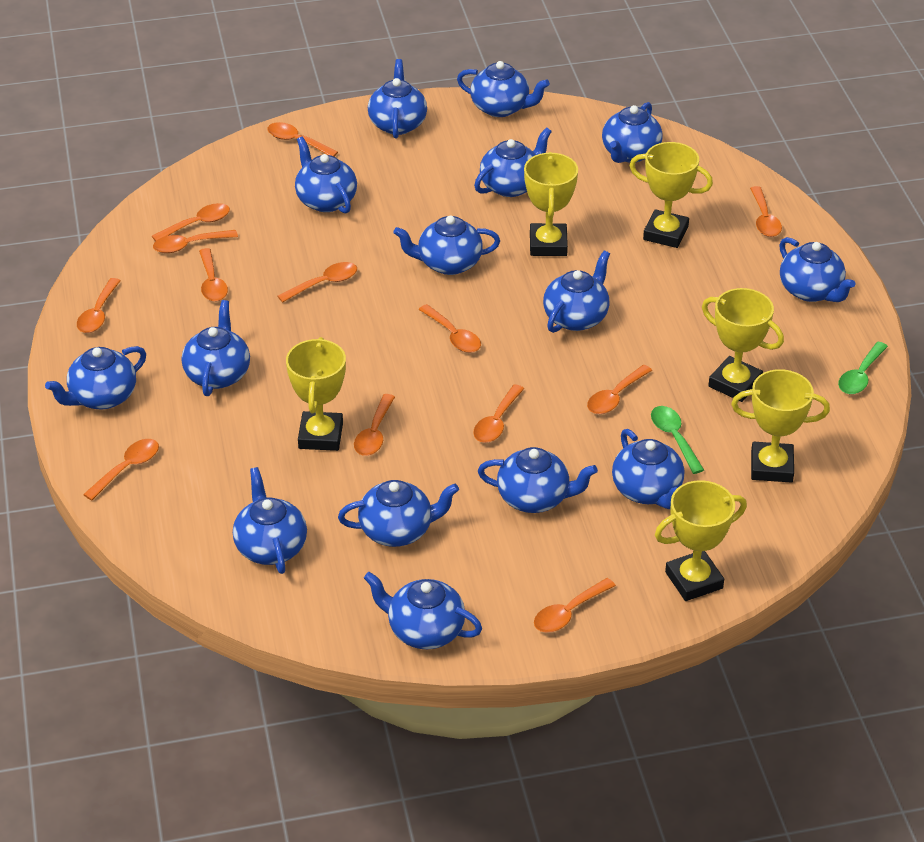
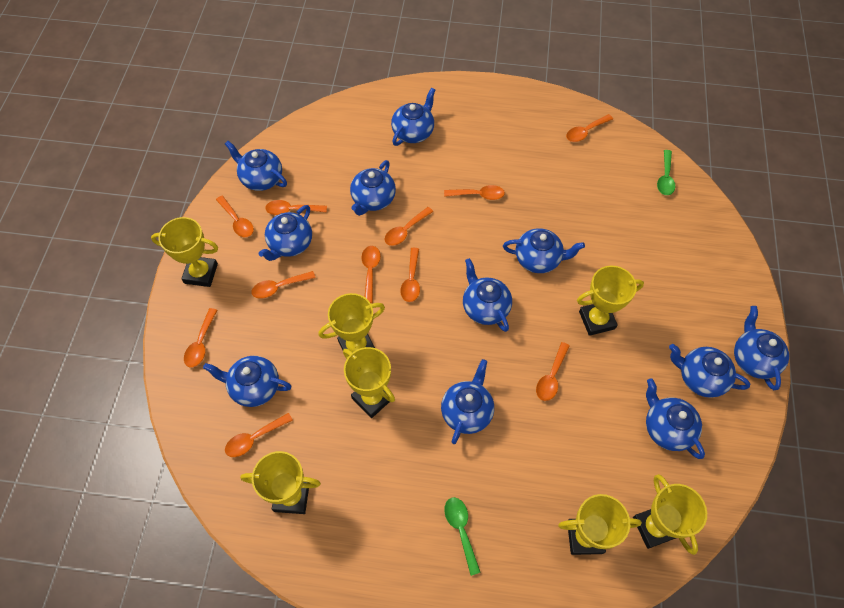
blue teapot: 15 -> 11
orange spoon: 13 -> 11
yellow trophy: 6 -> 7

